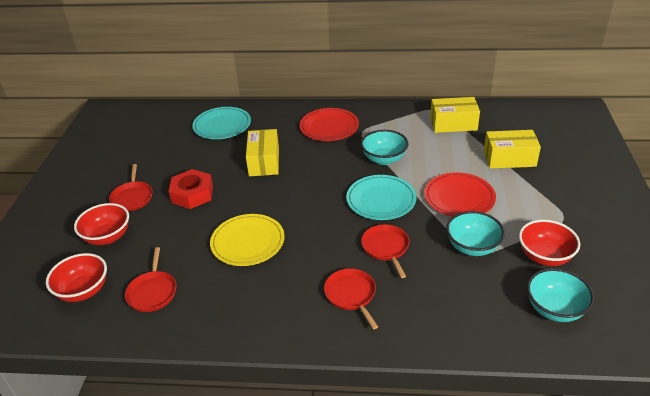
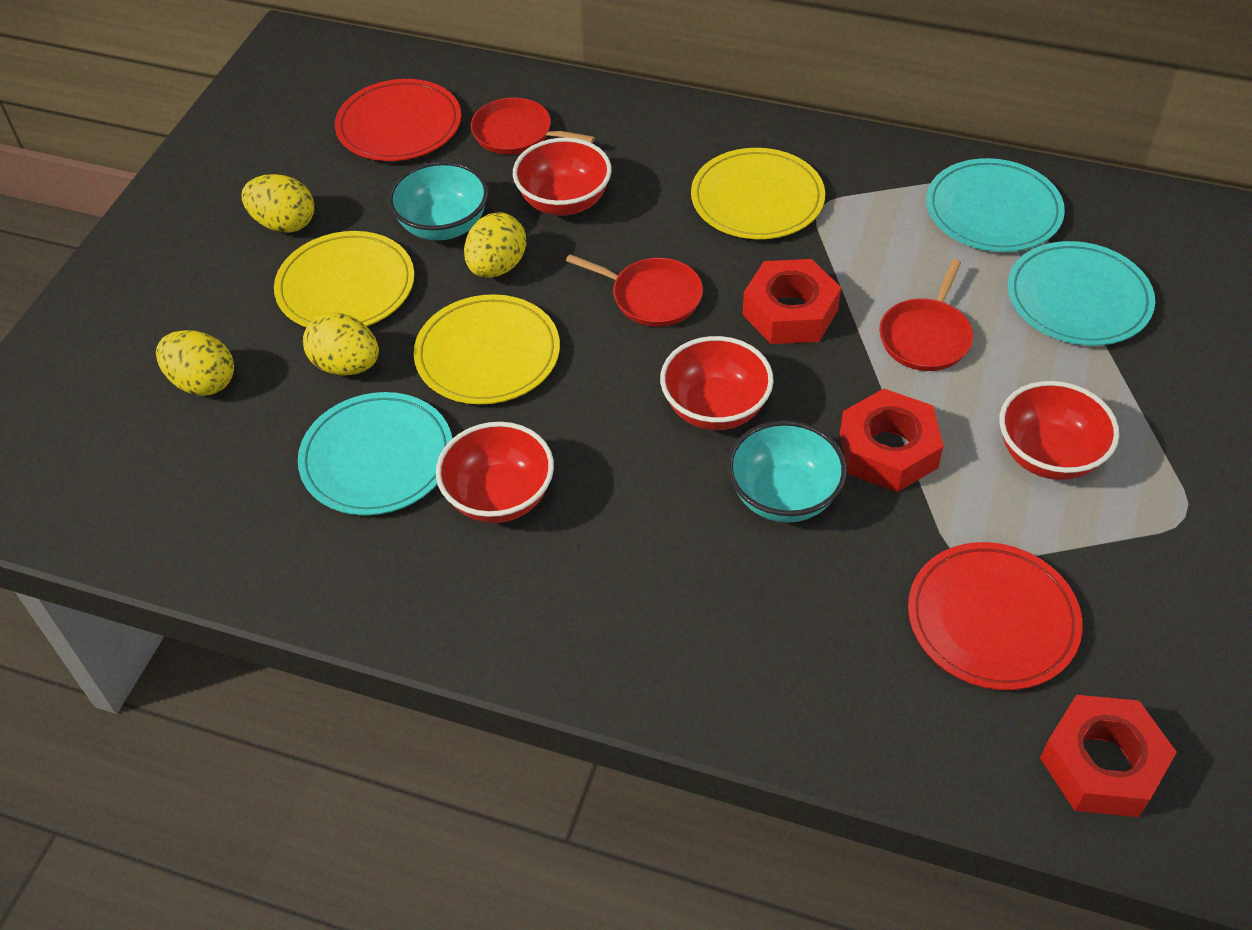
red bowl: 3 -> 4
red nut: 1 -> 3
red pan: 4 -> 3
turquoise bowl: 3 -> 2
turquoise plate: 2 -> 3
yellow box: 3 -> 0
yellow egg: 0 -> 4
yellow plate: 1 -> 3

